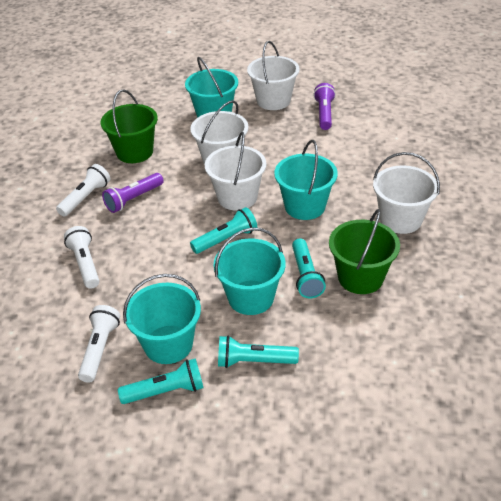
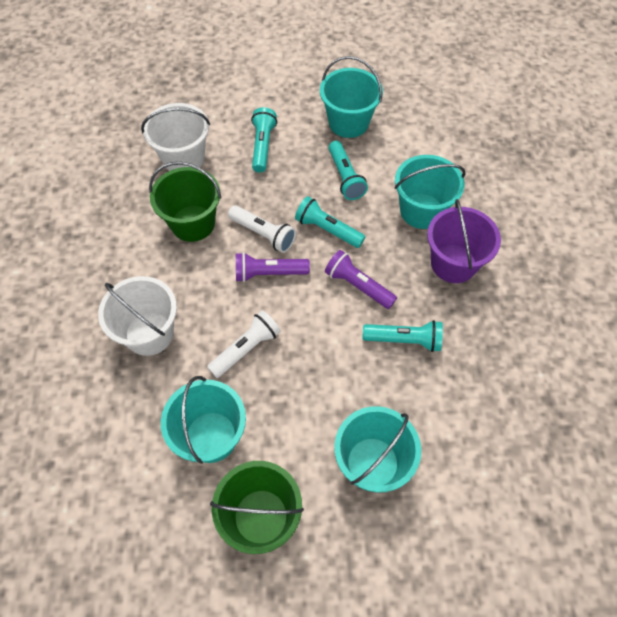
purple bucket: 0 -> 1
white bucket: 4 -> 2
white flashlight: 3 -> 2

